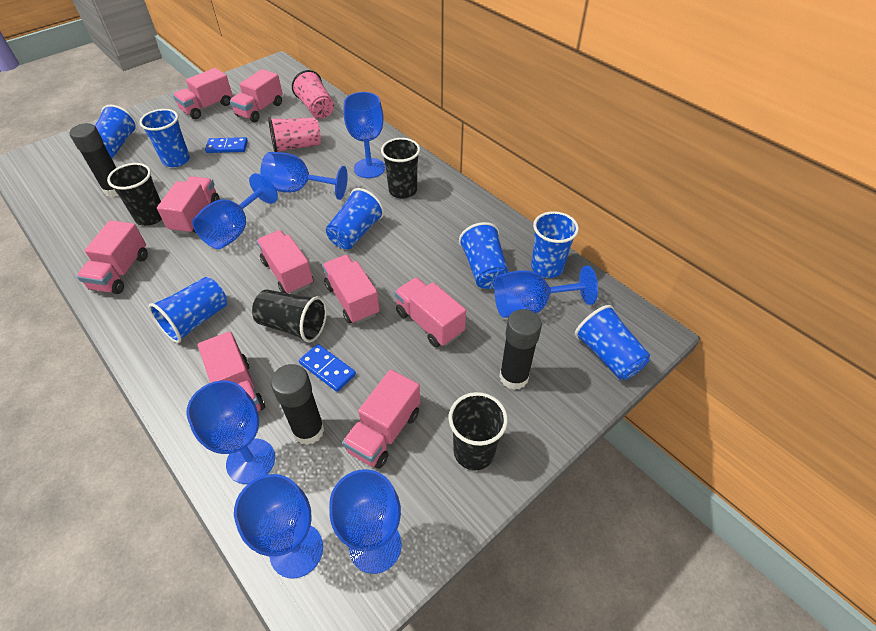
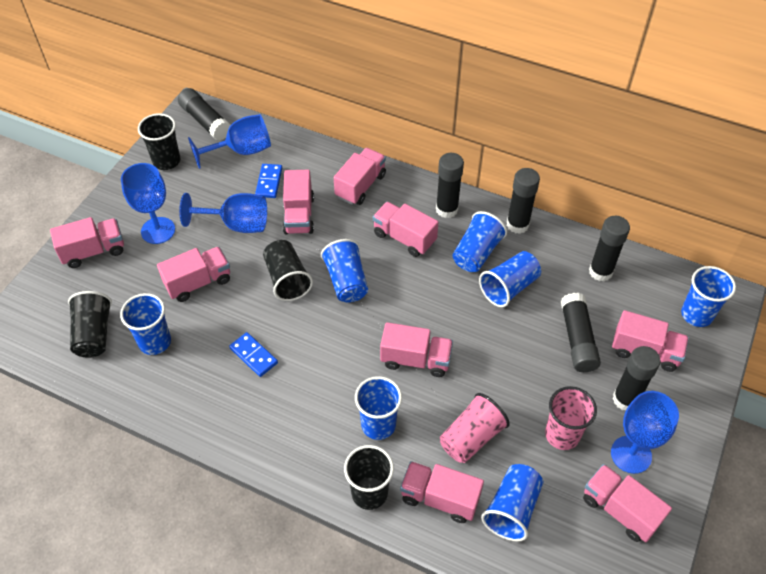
black glue stick: 3 -> 6
blue goblet: 7 -> 4

